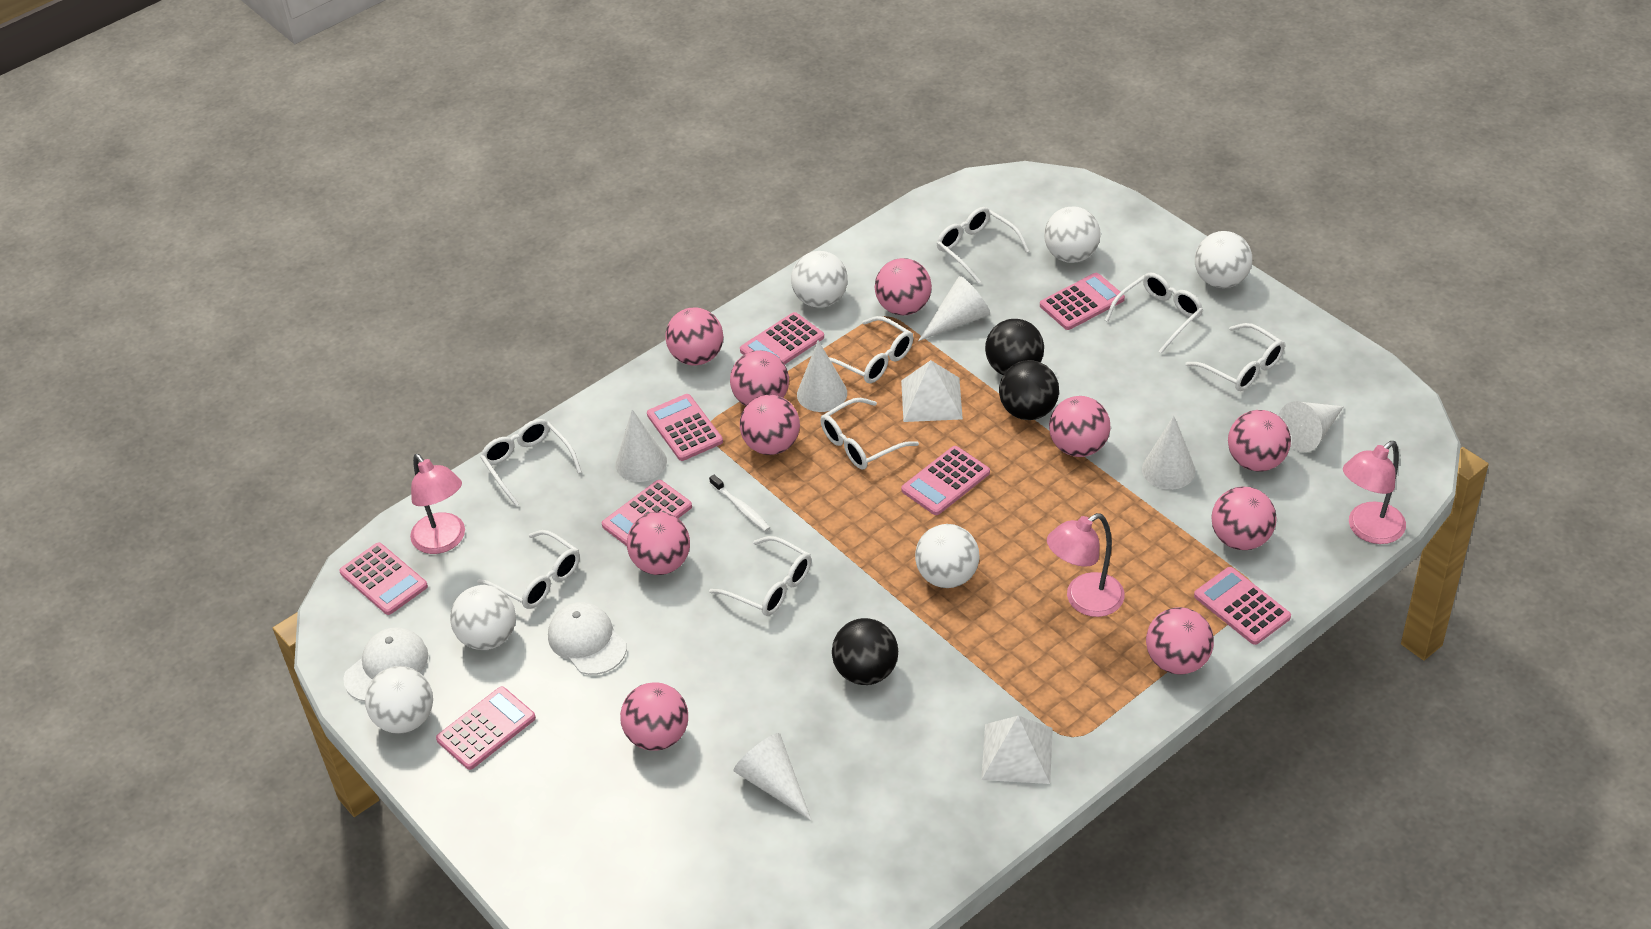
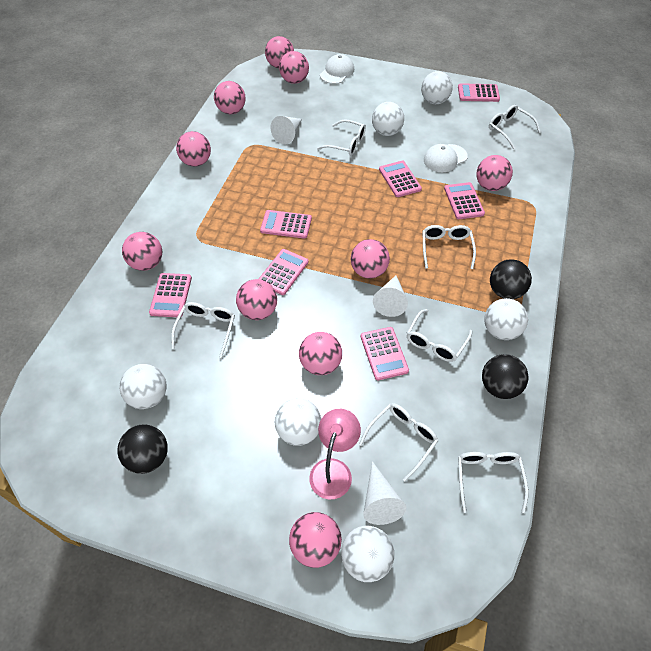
pink calculator: 8 -> 7
pink lamp: 3 -> 1
white cone: 6 -> 3
white glasses: 8 -> 7
white pyramid: 2 -> 0
white toothbrush: 1 -> 0

